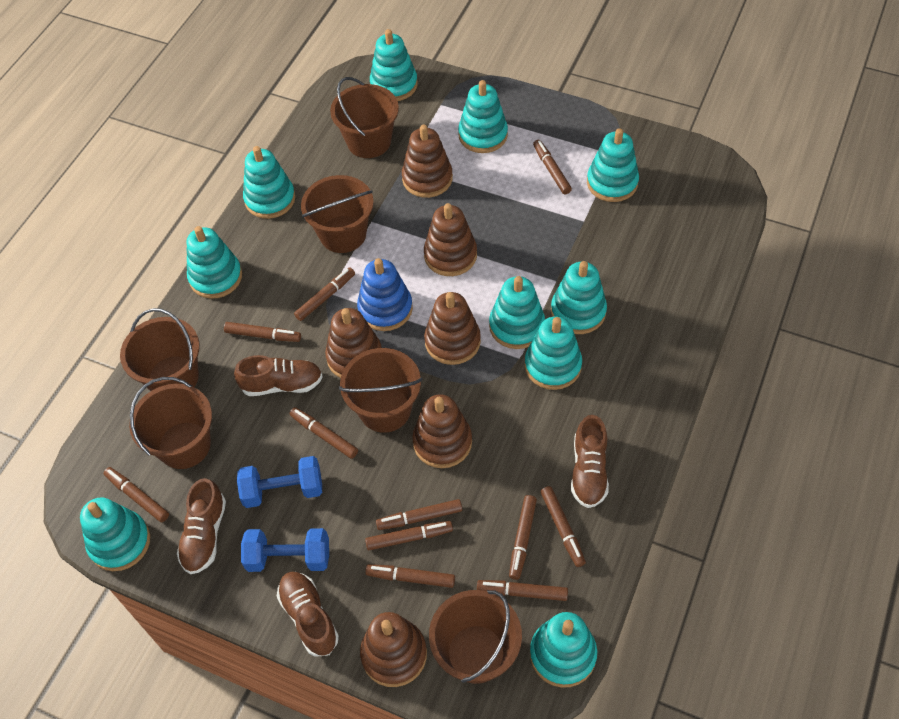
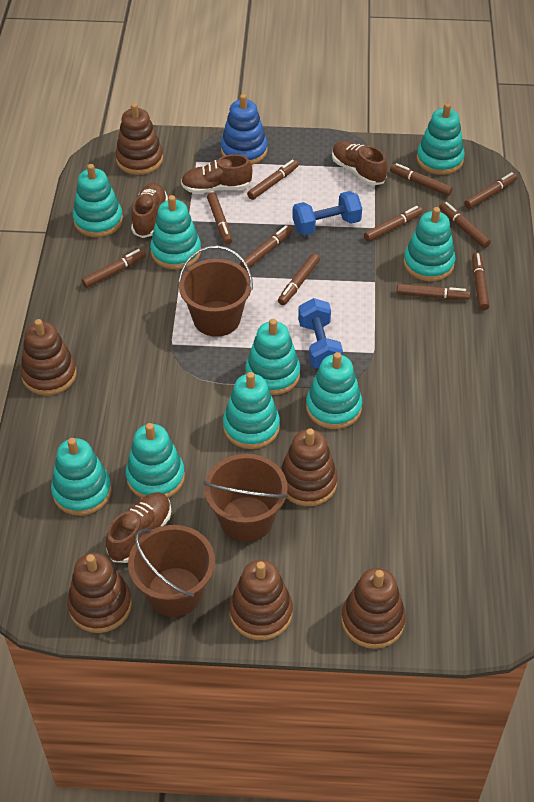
brown bucket: 6 -> 3
turquoise stacking toy: 10 -> 9

